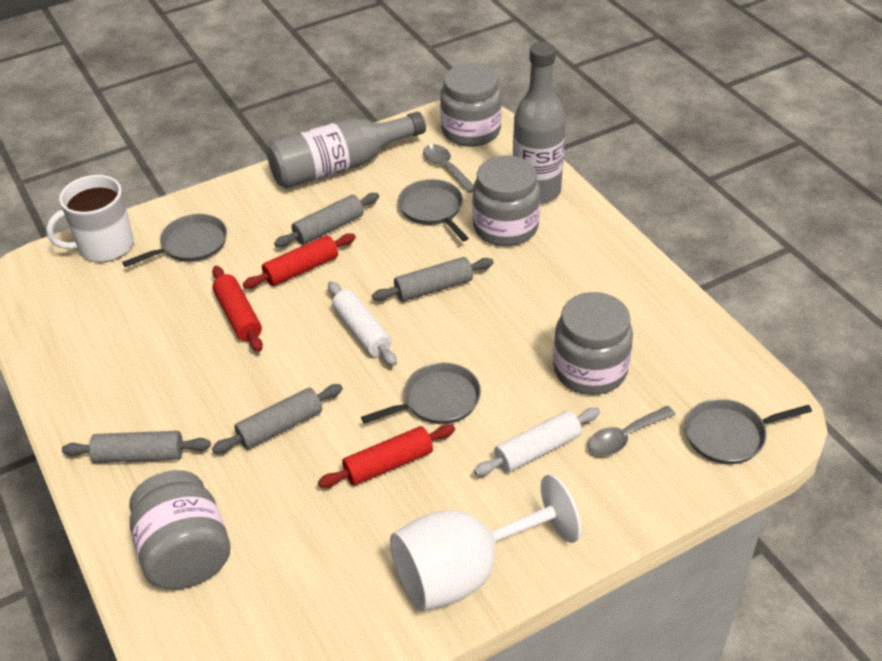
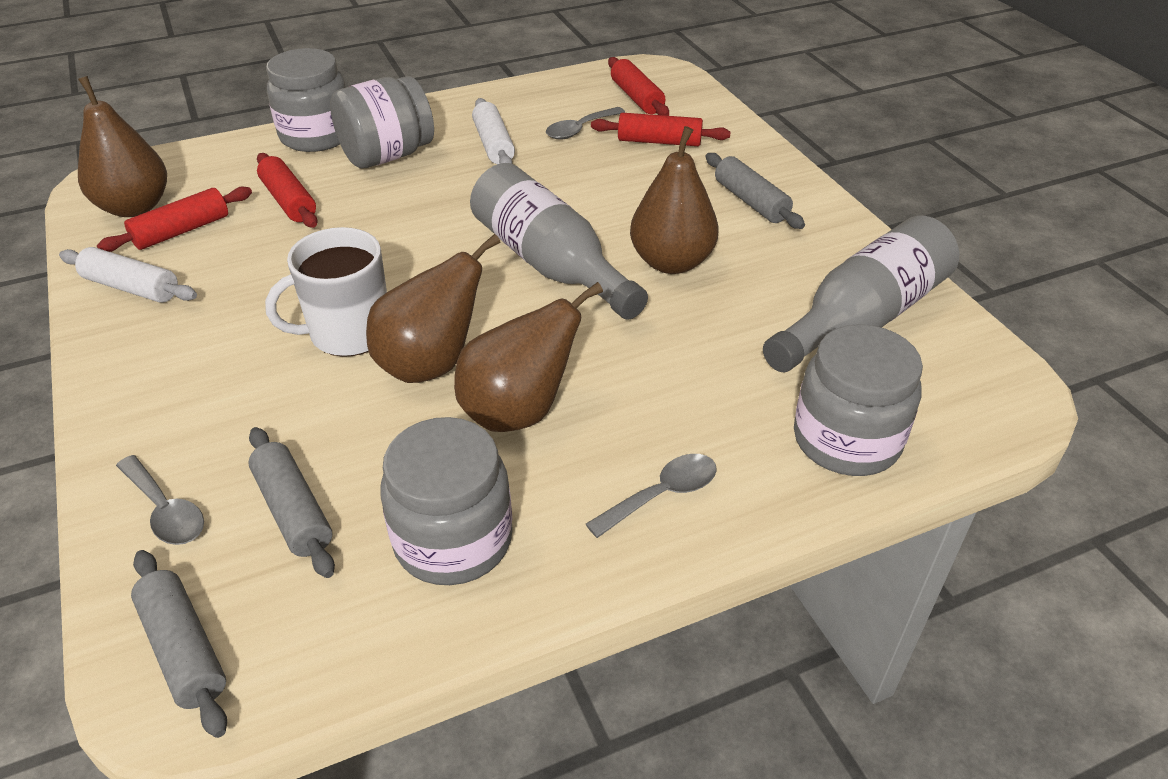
brown pear: 0 -> 4
grey pan: 4 -> 0
grey rolling pin: 4 -> 3
grey spoon: 2 -> 3
red rolling pin: 3 -> 4
white goblet: 1 -> 0

